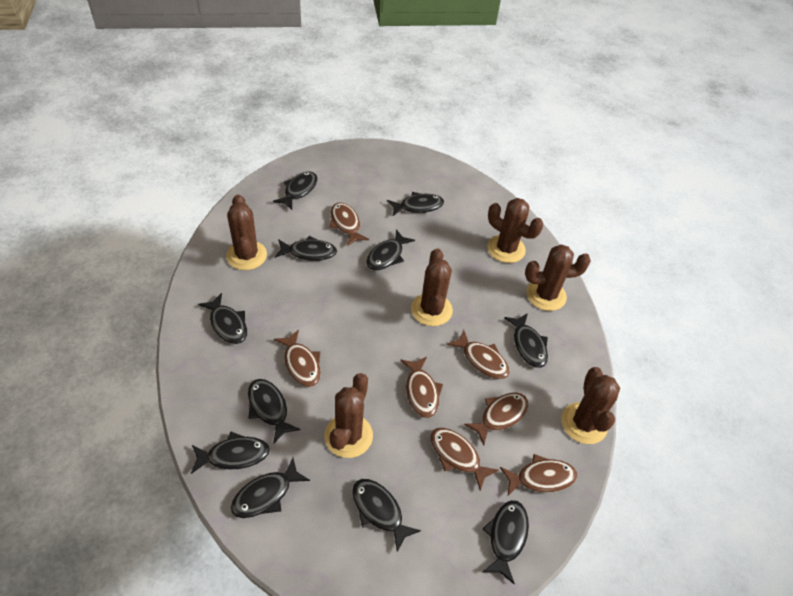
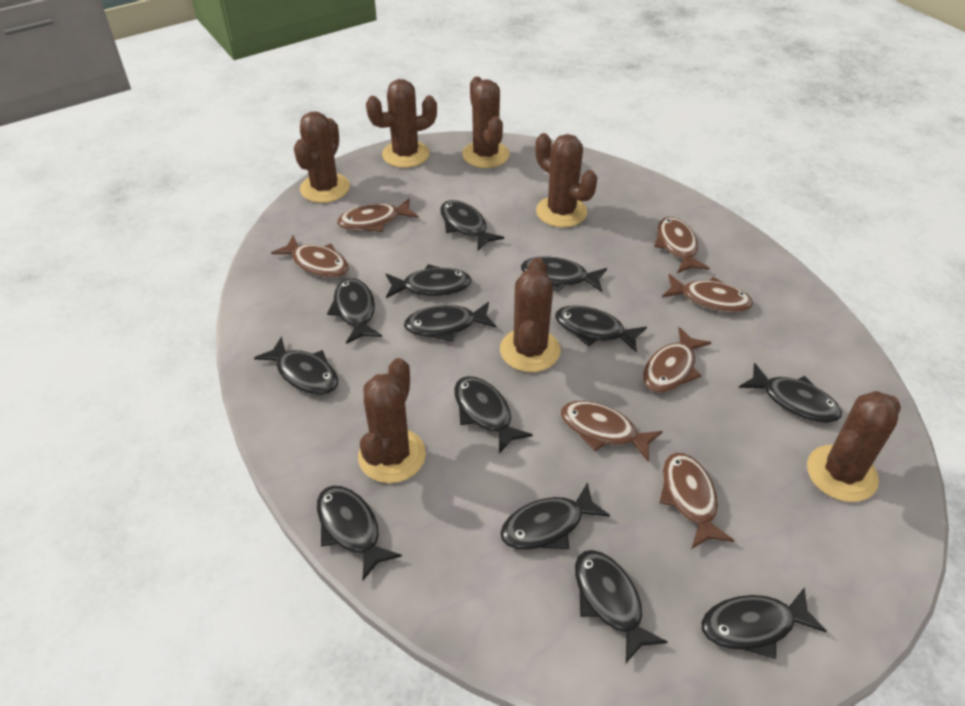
black fish: 11 -> 13
brown cactus: 6 -> 7

